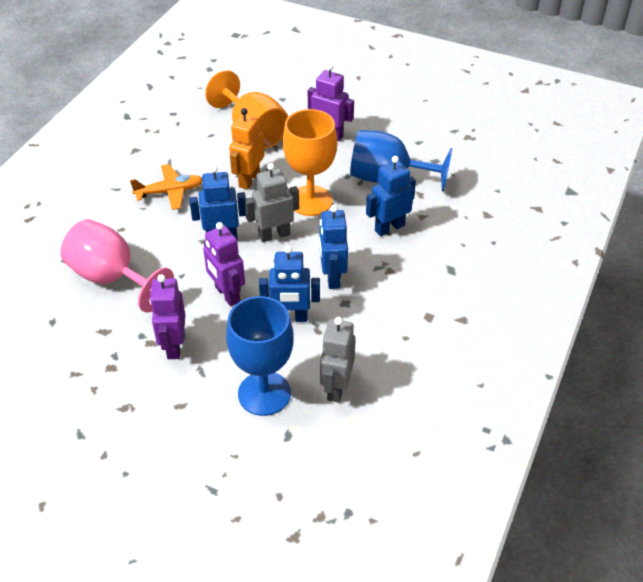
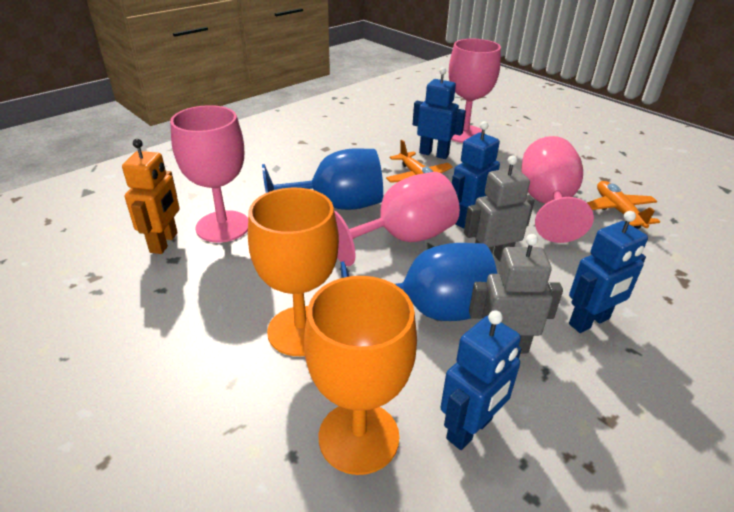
orange plane: 1 -> 2
pink goblet: 1 -> 4
purple robot: 3 -> 0

